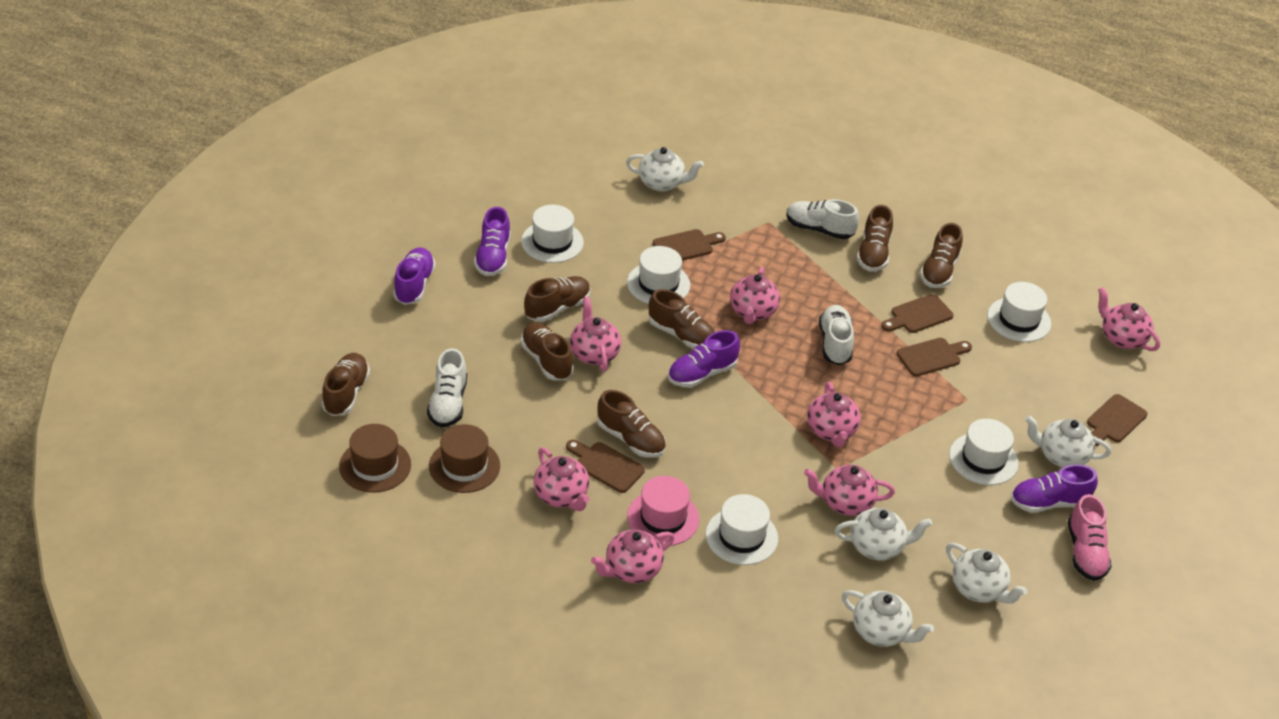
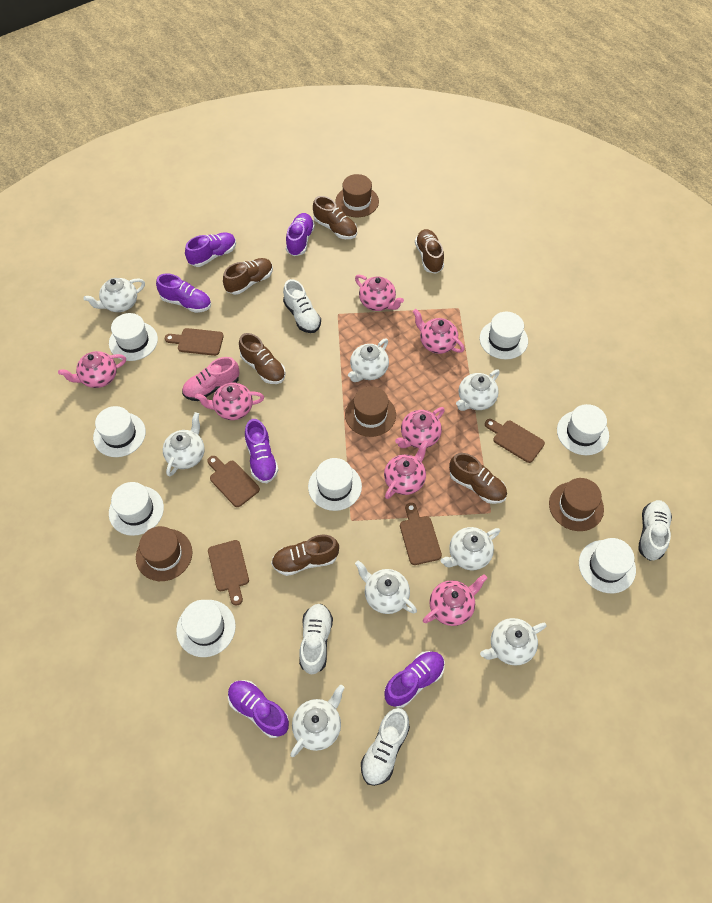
brown hat: 2 -> 4
brown shoe: 7 -> 6
pink hat: 1 -> 0
purple shoe: 4 -> 6
white hat: 5 -> 8
white shoe: 3 -> 4
white teapot: 5 -> 8

